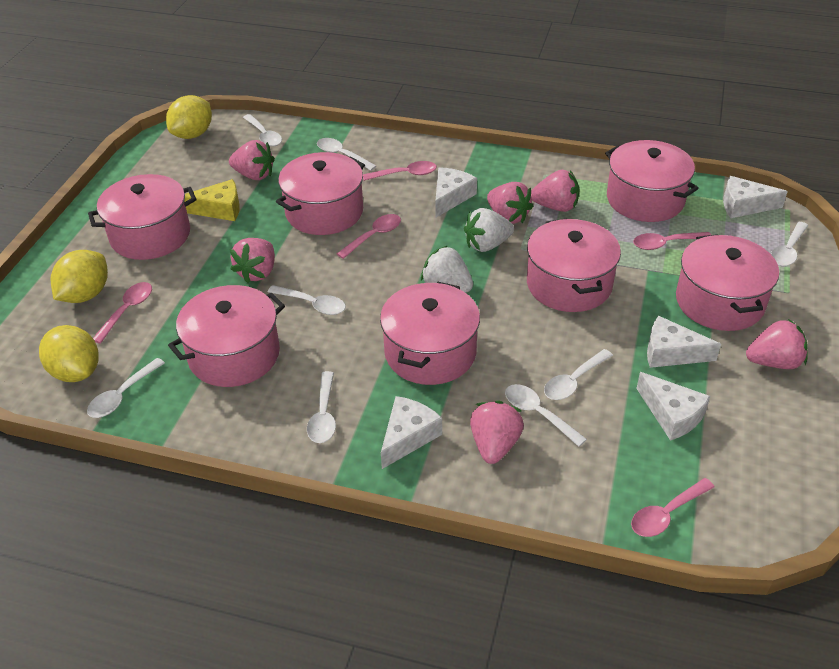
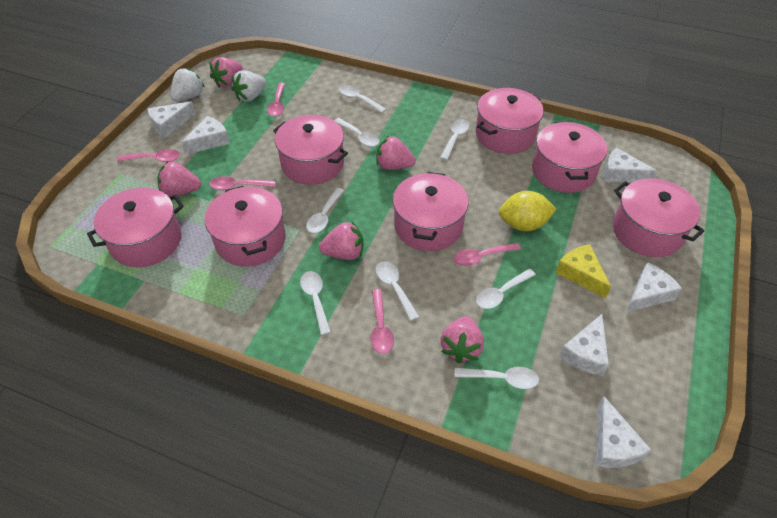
pink strawberry: 6 -> 5
white cheese: 5 -> 6
yellow lemon: 3 -> 1

